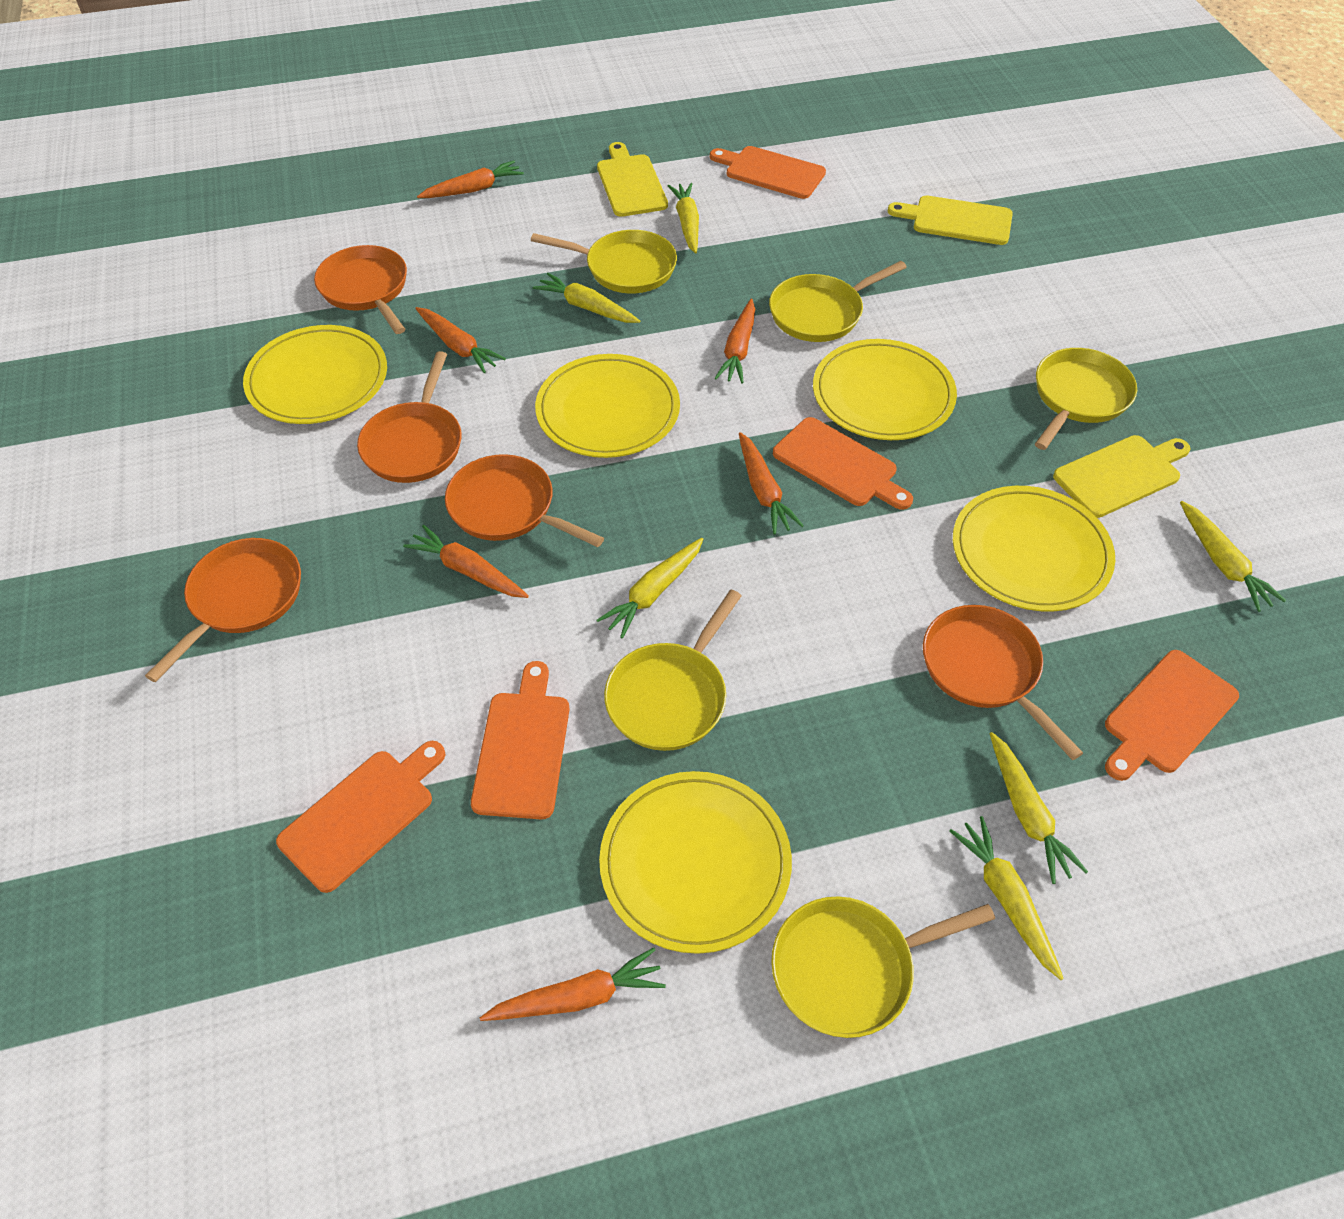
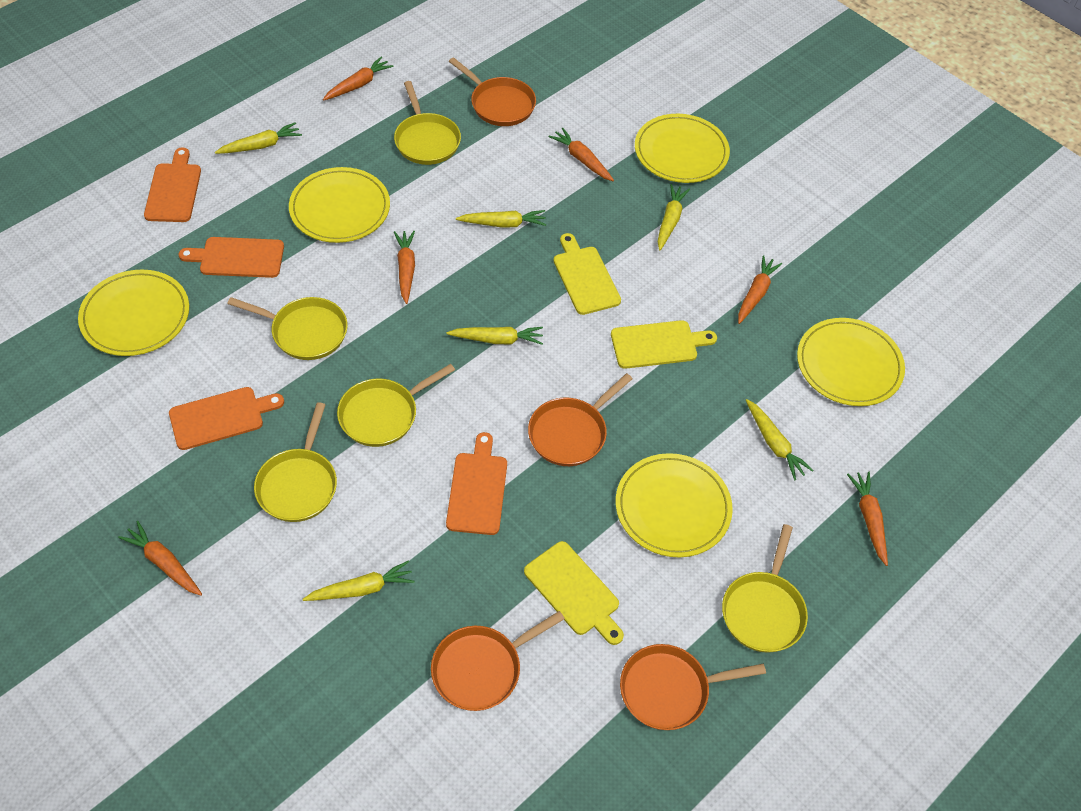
orange cutting board: 5 -> 4
orange pan: 5 -> 4

